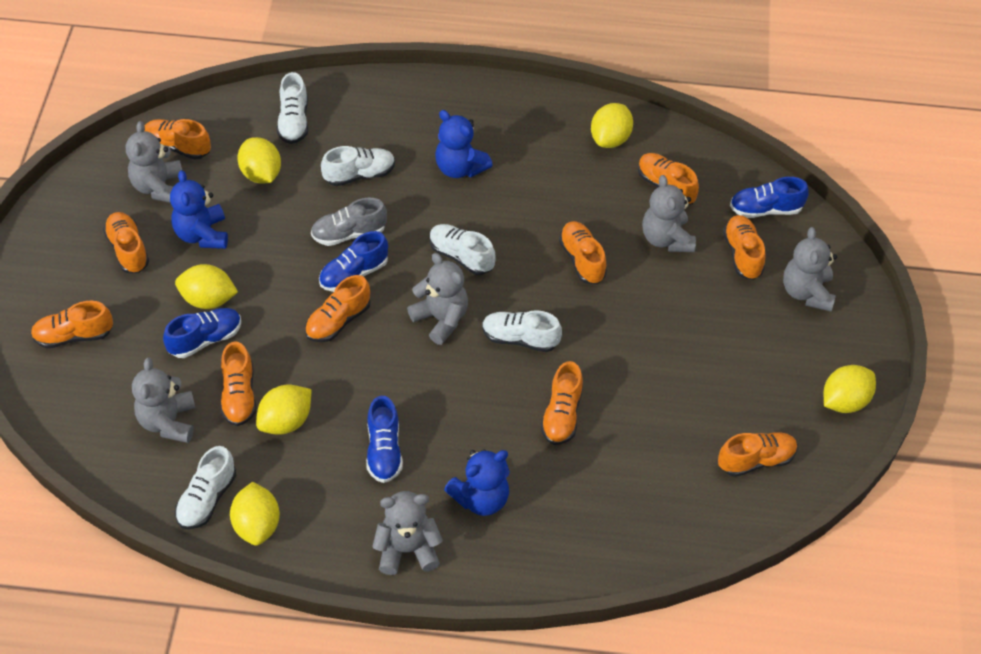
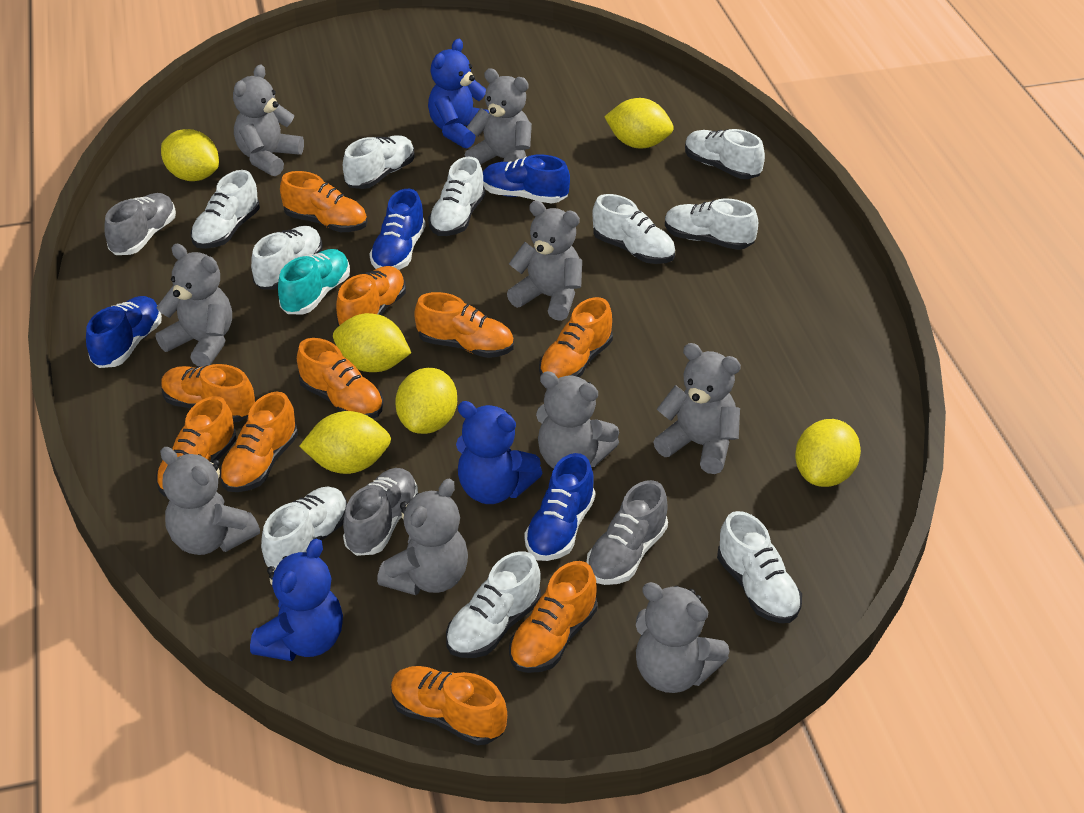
grey shoe: 1 -> 3
grey teddy bear: 6 -> 9
turquoise shoe: 0 -> 1
white shoe: 5 -> 10

